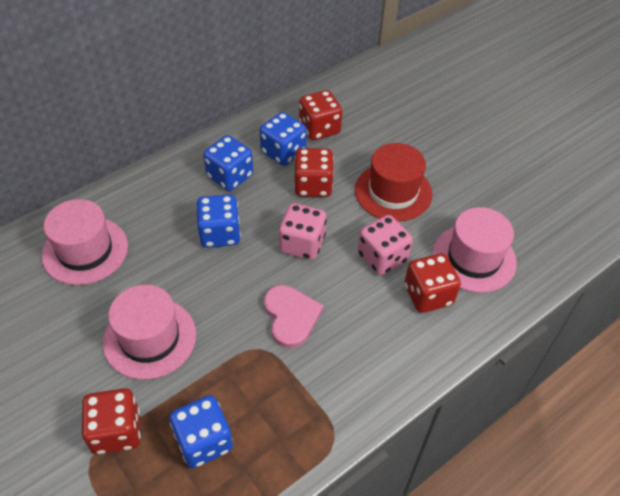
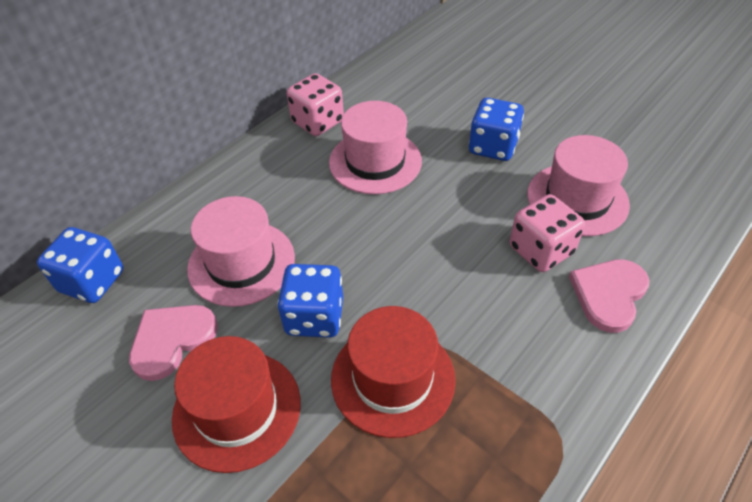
blue dice: 4 -> 3
pink heart: 1 -> 2
red dice: 4 -> 0
red hat: 1 -> 2

